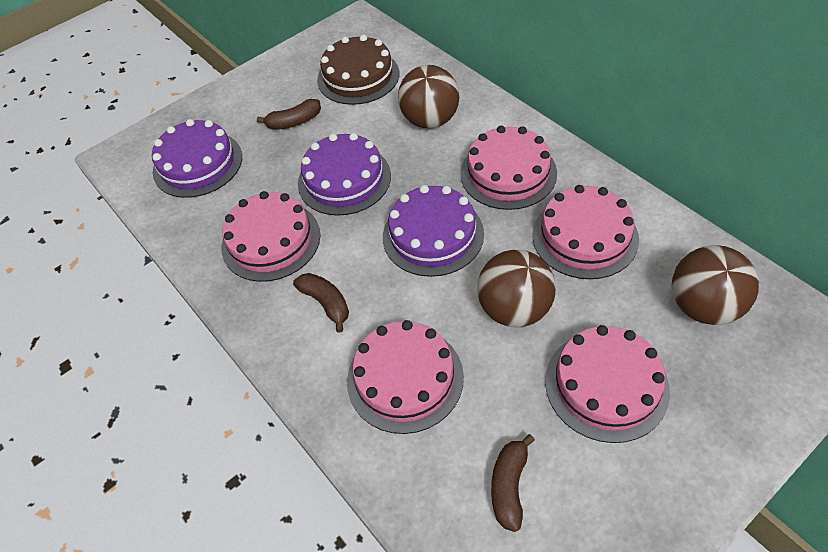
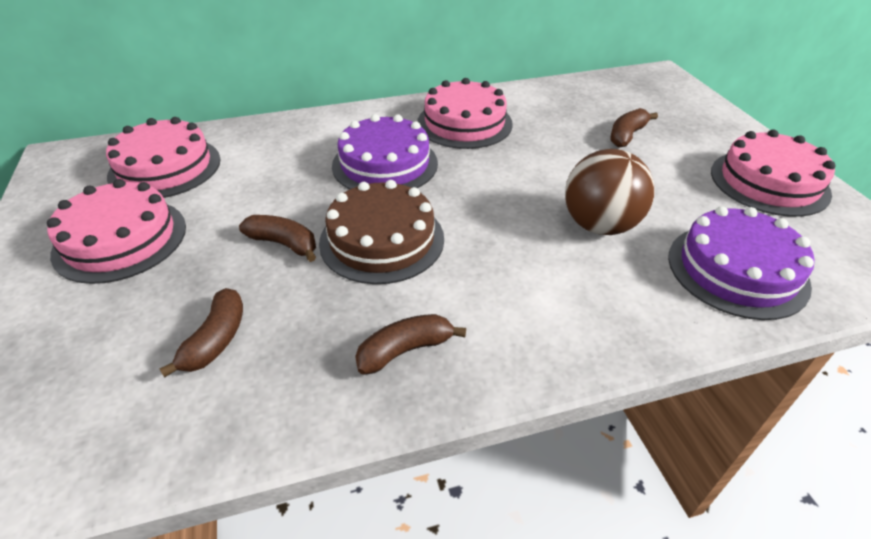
brown ball: 3 -> 1
brown banana: 3 -> 4
pink cake: 5 -> 4
purple cake: 3 -> 2

